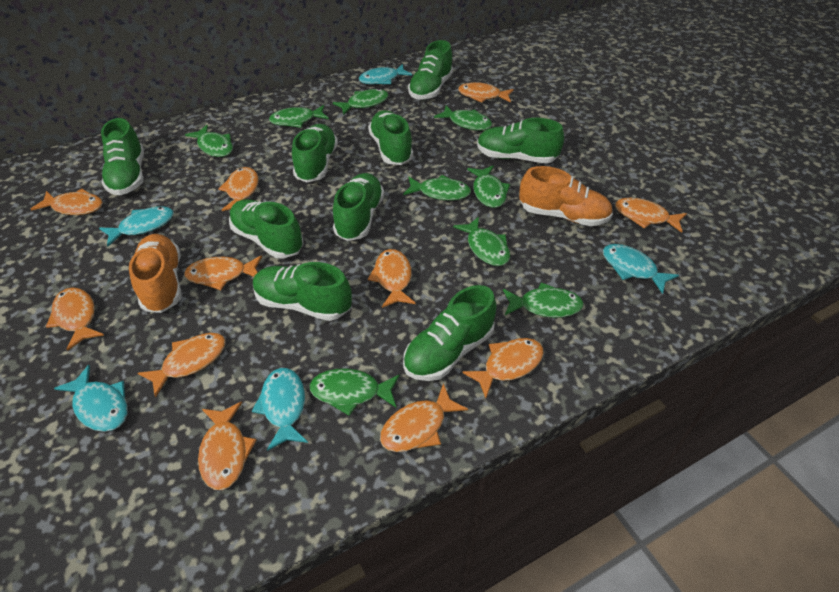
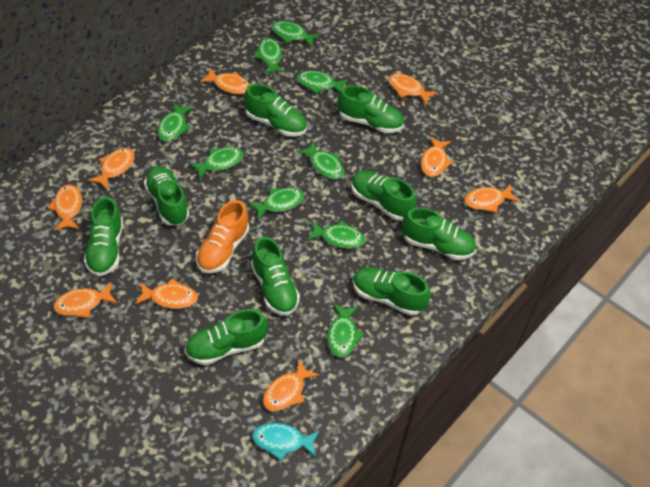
orange fish: 11 -> 9
orange shoe: 2 -> 1
turquoise fish: 5 -> 1

